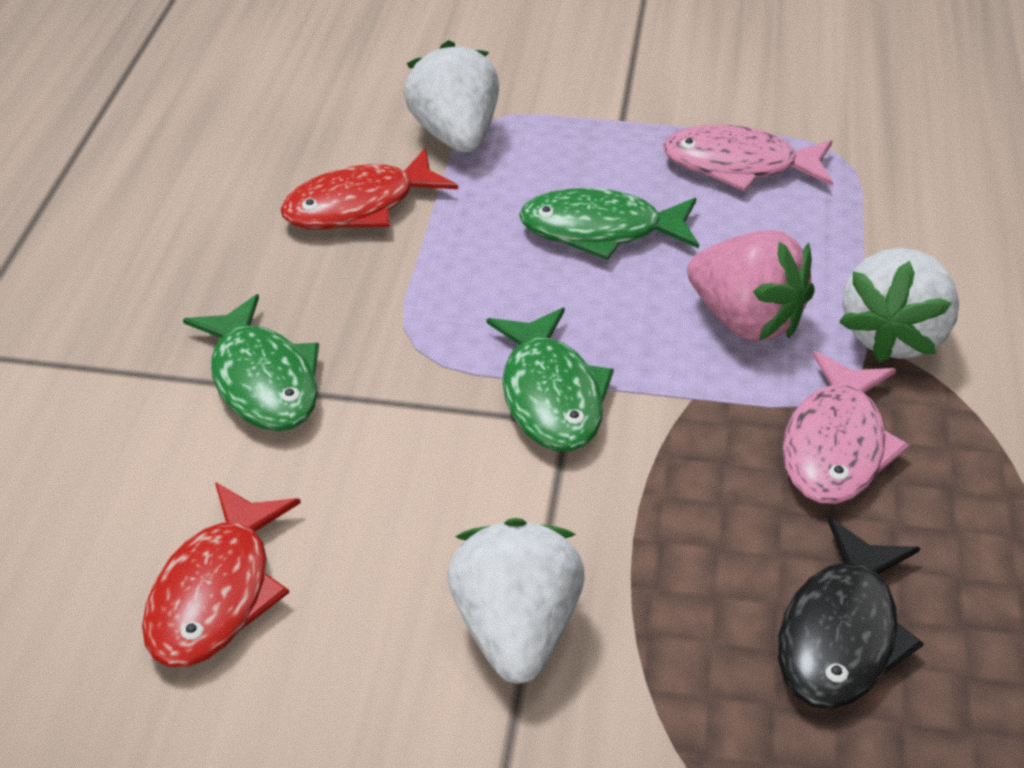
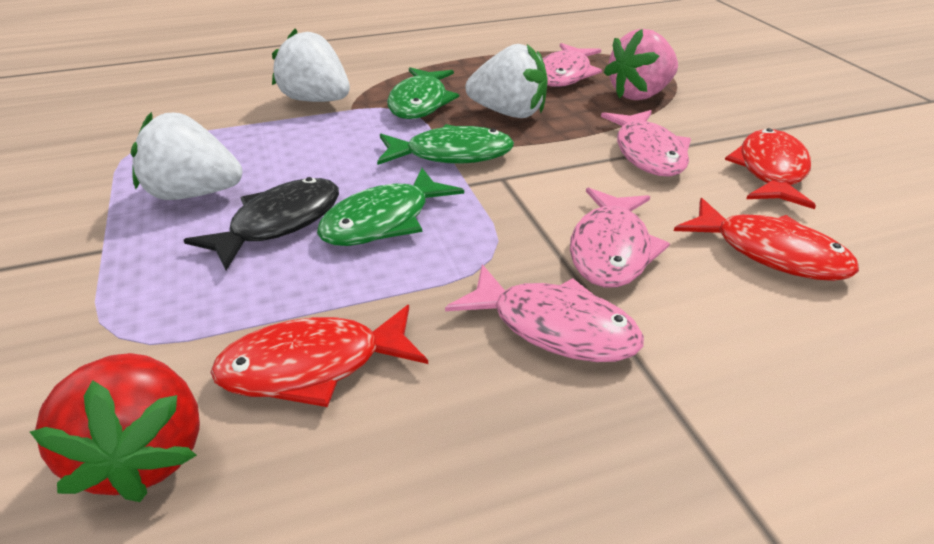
pink fish: 2 -> 4
red fish: 2 -> 3
red strawberry: 0 -> 1

